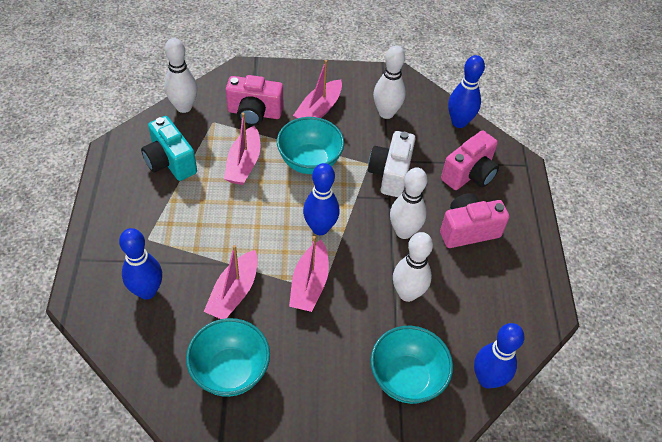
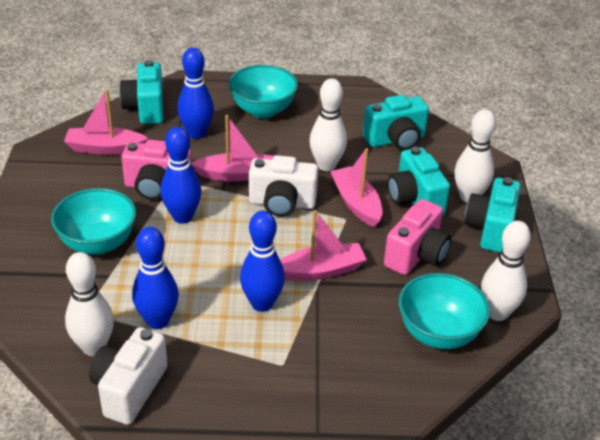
pink camera: 3 -> 2
turquoise camera: 1 -> 4
white camera: 1 -> 2

